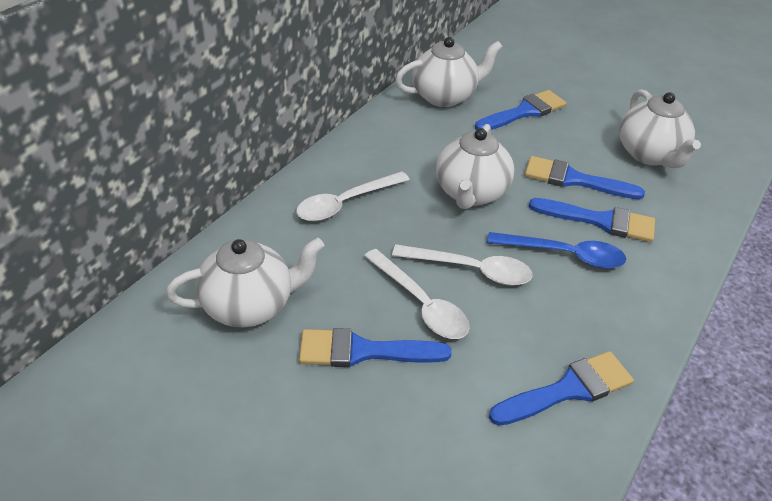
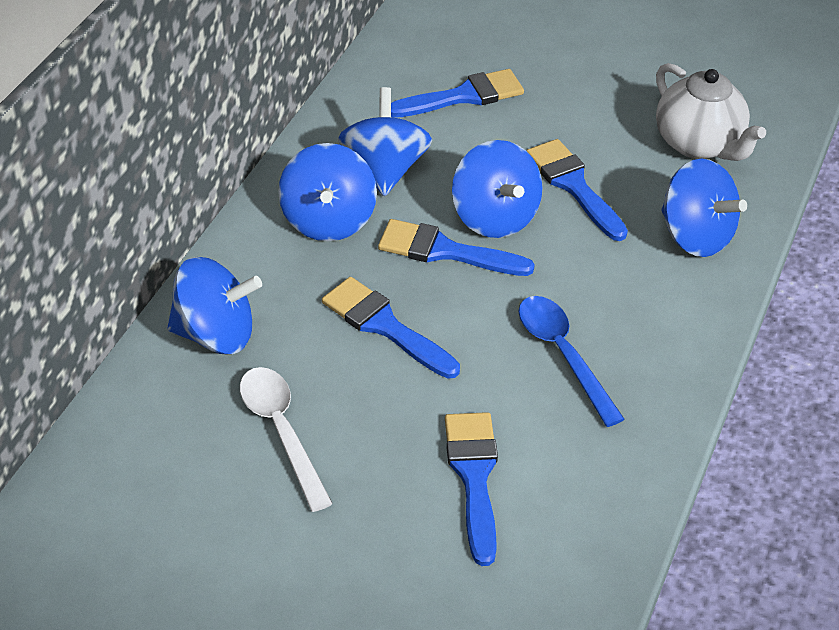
blue spinning top: 0 -> 5
white spoon: 3 -> 1
white teapot: 4 -> 1

